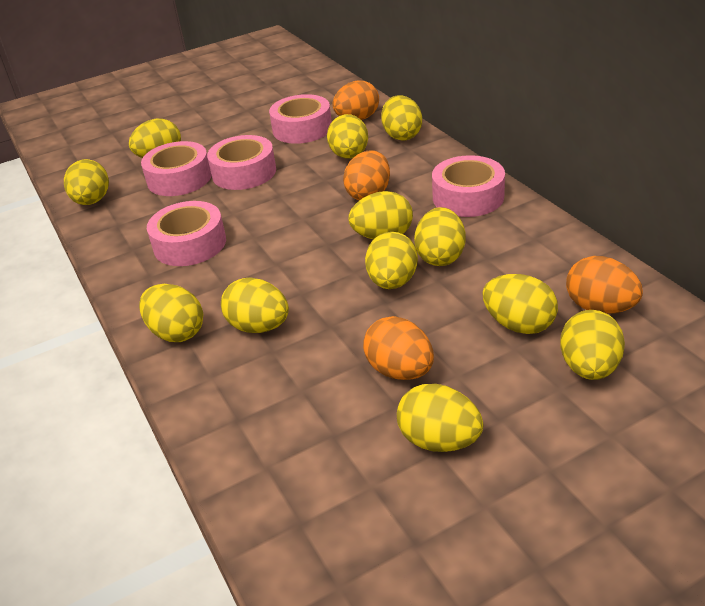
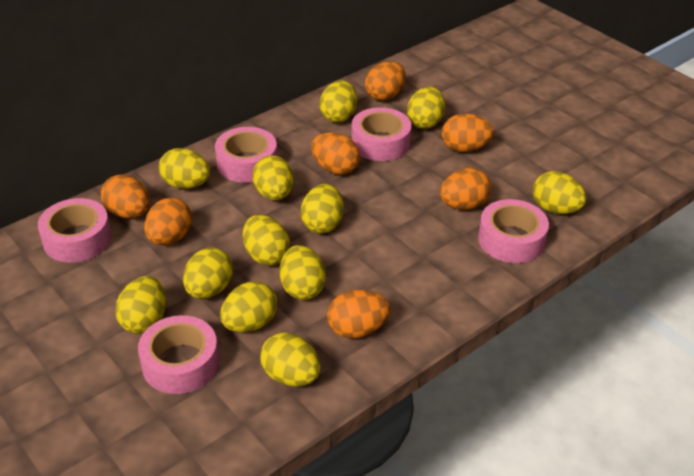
orange egg: 4 -> 7

